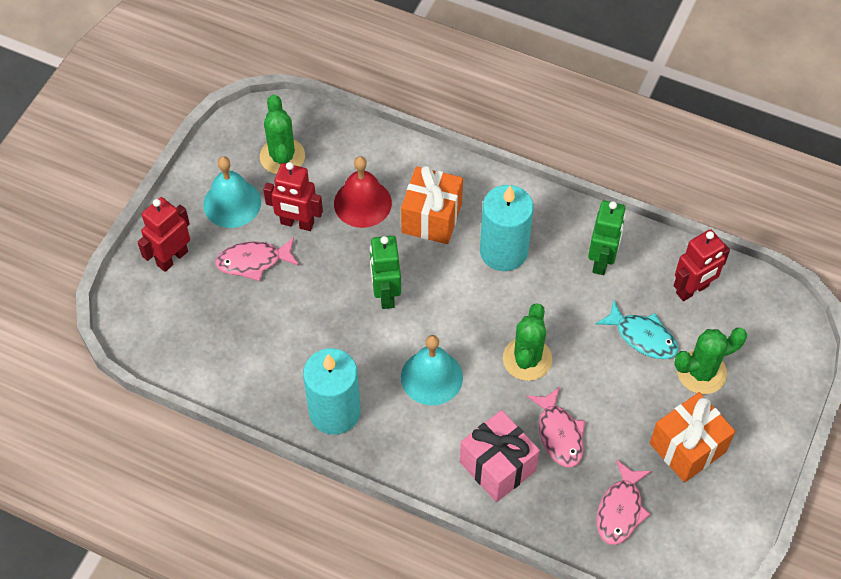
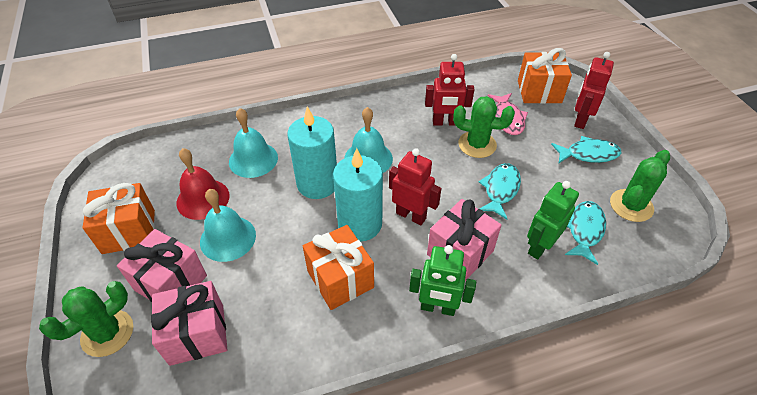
orange gift: 2 -> 3
pink fish: 3 -> 1
pink gift: 1 -> 3
turquoise bell: 2 -> 3
turquoise fish: 1 -> 3

